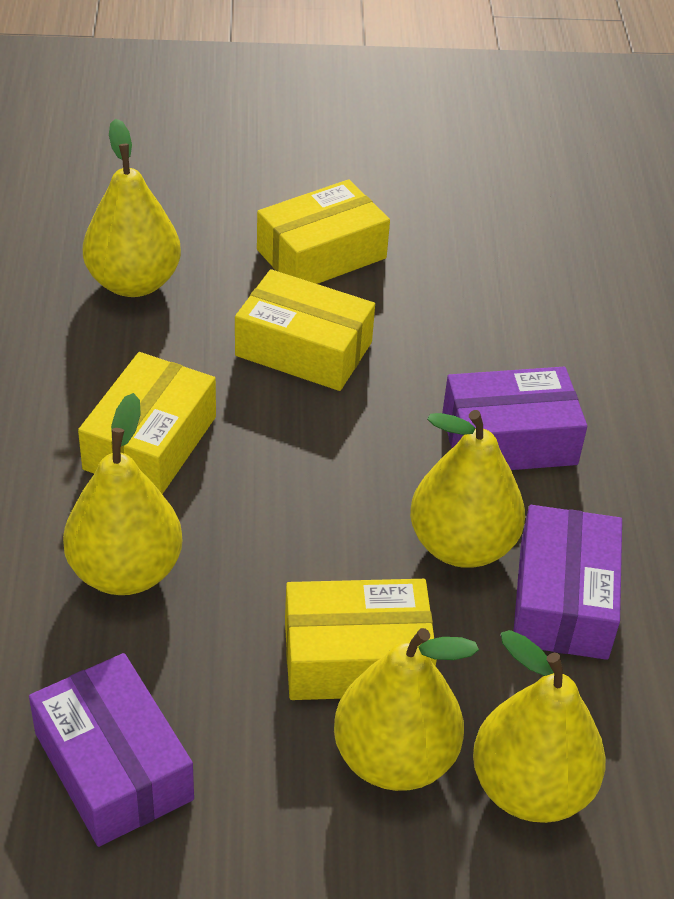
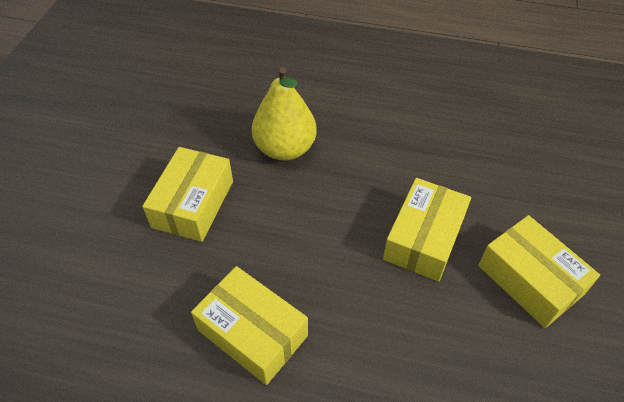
purple box: 3 -> 0
yellow pear: 5 -> 1

